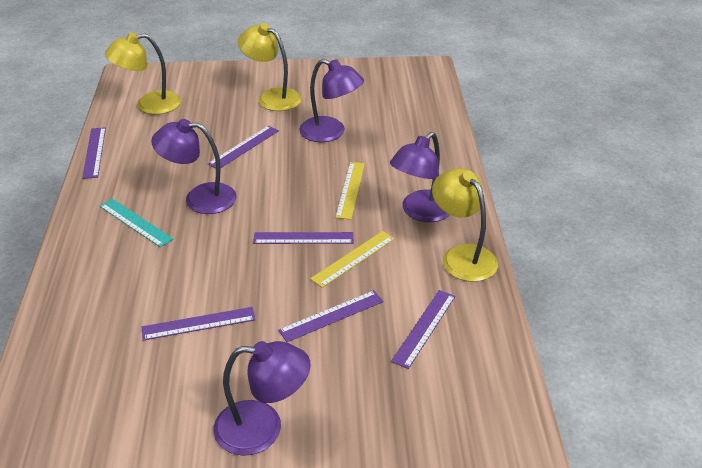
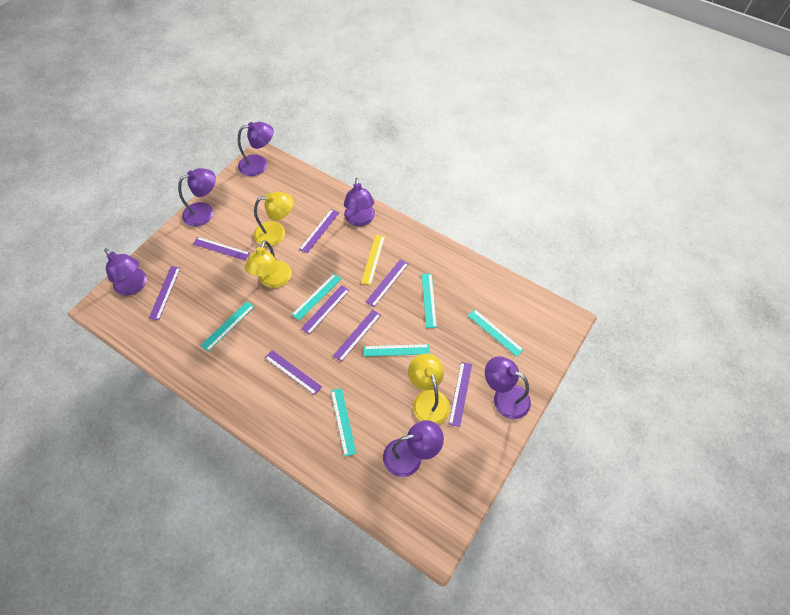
purple lamp: 4 -> 6
purple ruler: 6 -> 8
turquoise ruler: 1 -> 6
yellow ruler: 2 -> 1

